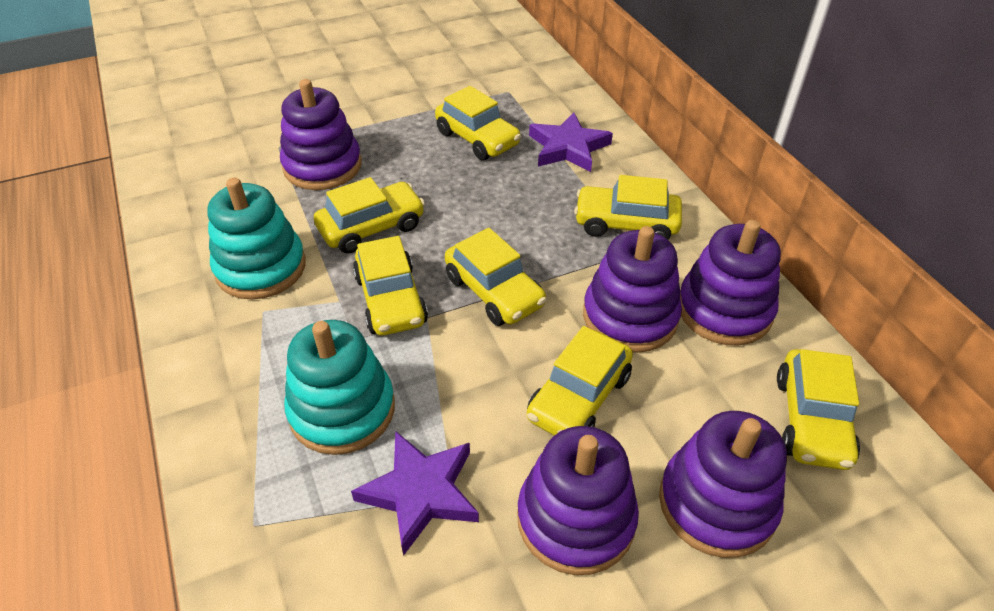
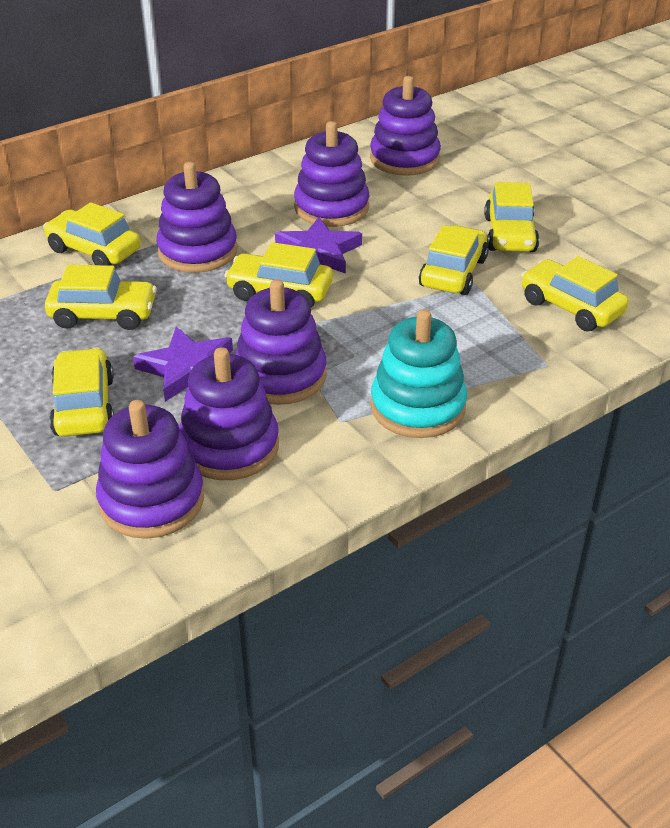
purple stacking toy: 5 -> 6
turquoise stacking toy: 2 -> 1

